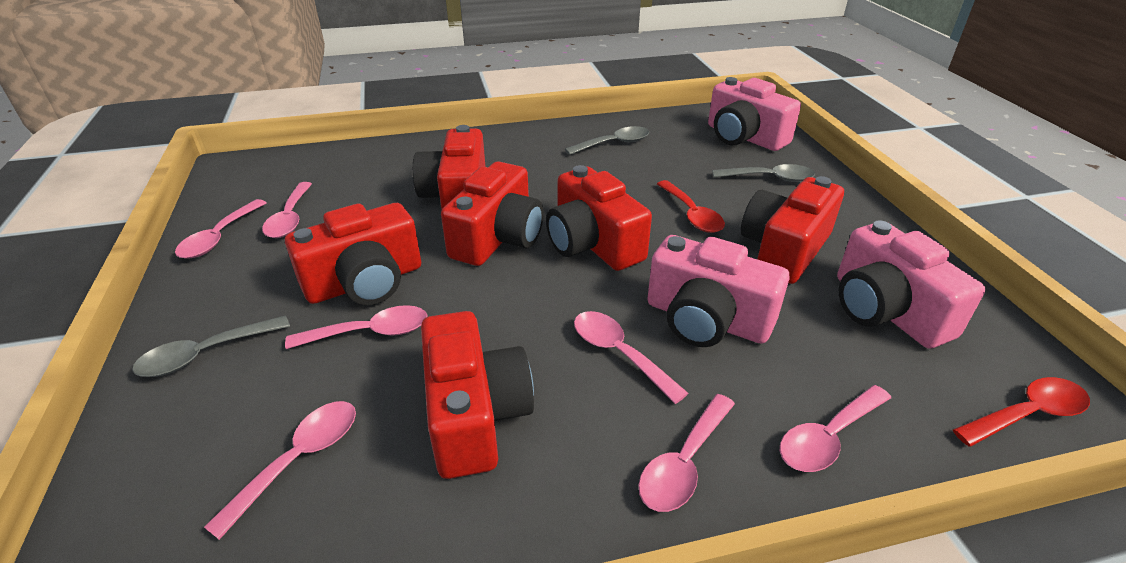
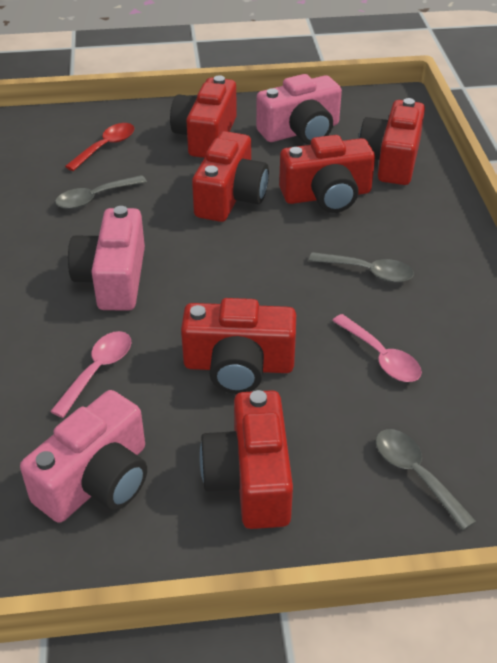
pink spoon: 7 -> 2
red spoon: 2 -> 1

